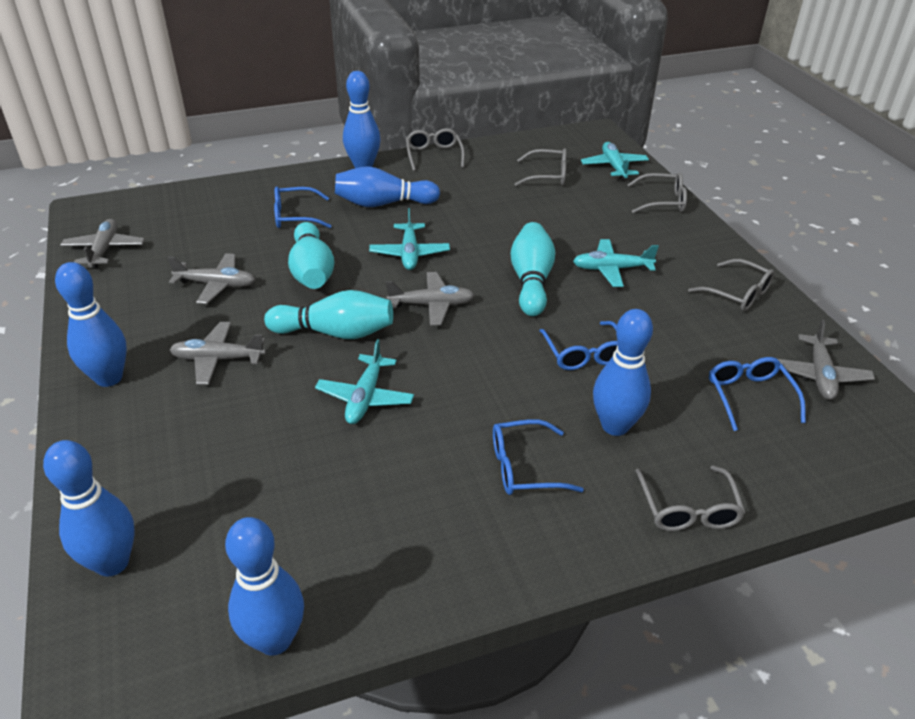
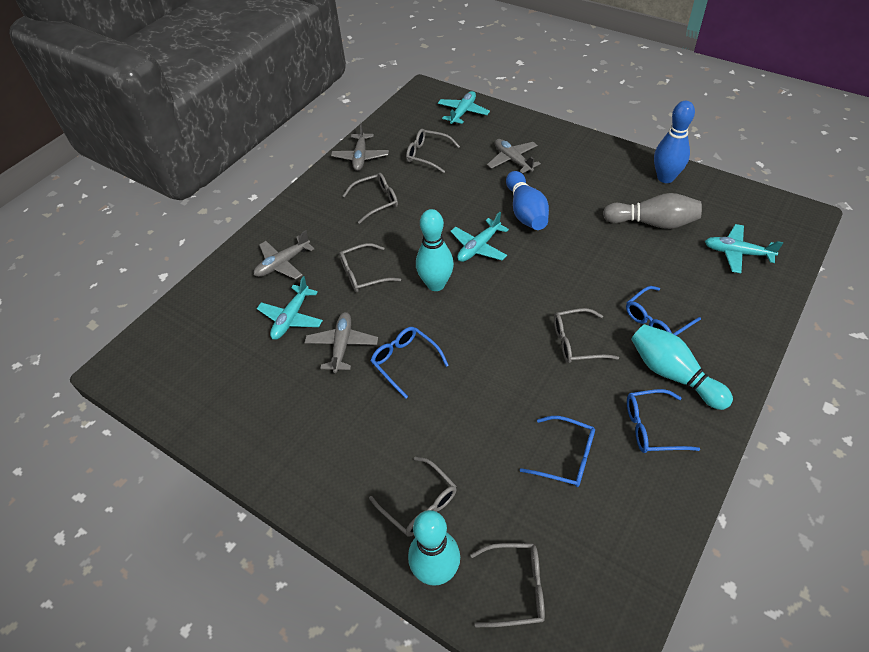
blue bowling pin: 6 -> 2
grey bowling pin: 0 -> 1
grey glasses: 5 -> 6
grey plane: 5 -> 4

